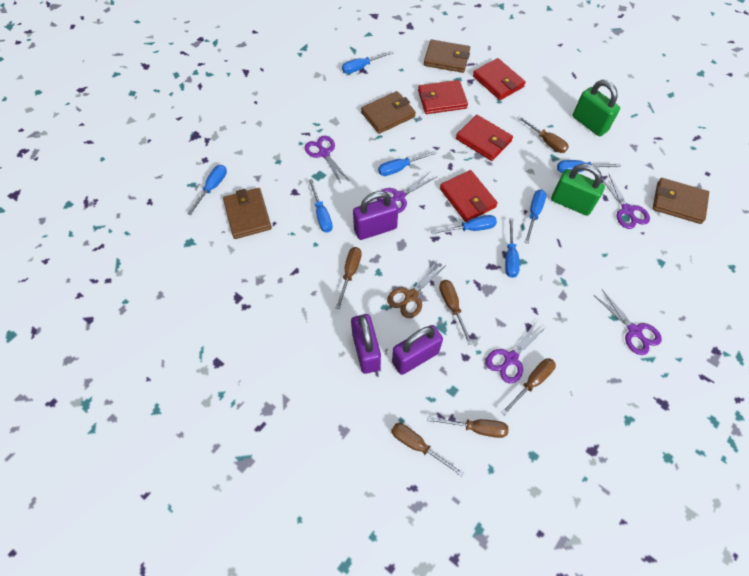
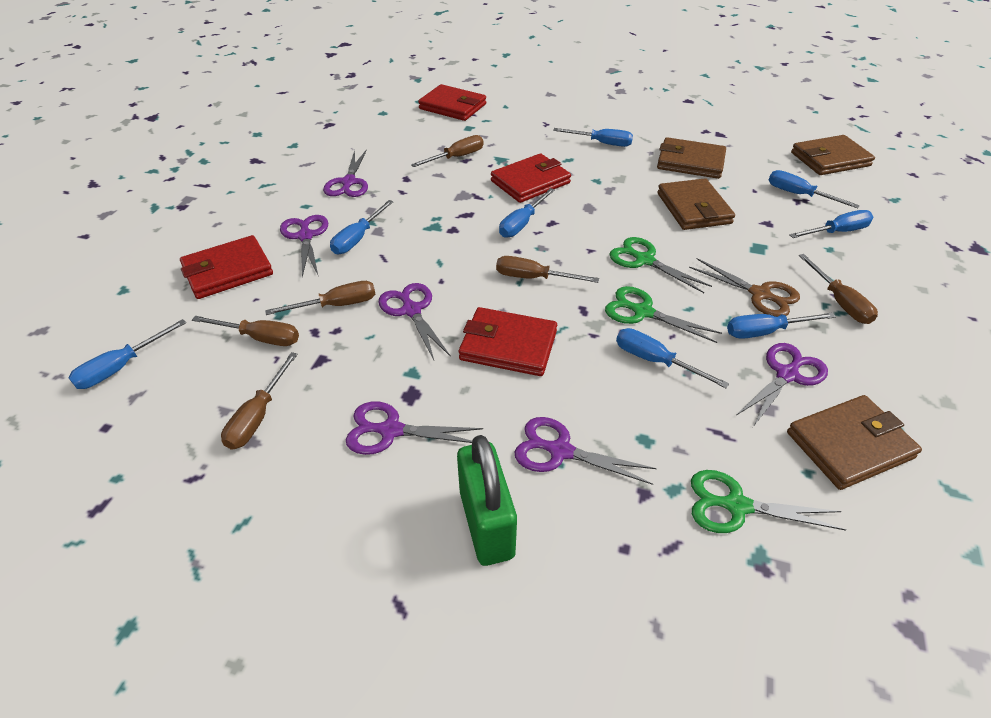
green padlock: 2 -> 1
green scissors: 0 -> 3
purple padlock: 3 -> 0
purple scissors: 5 -> 6

